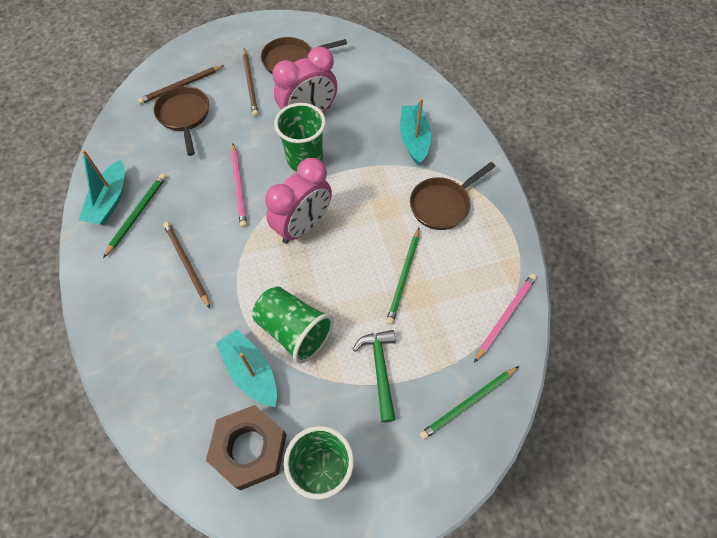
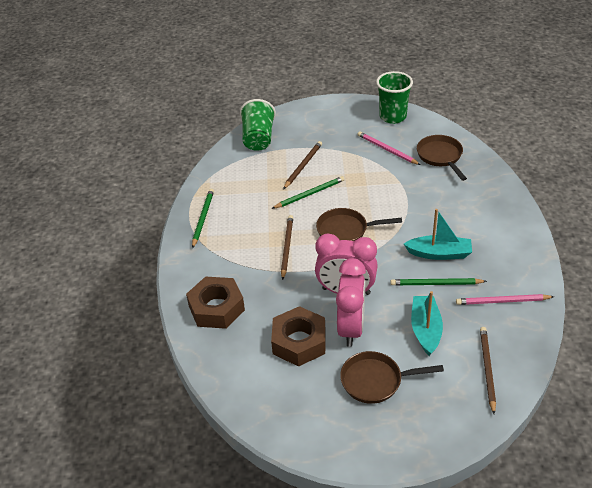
brown nut: 1 -> 2
green cup: 3 -> 2
green hammer: 1 -> 0
turquoise boat: 3 -> 2

